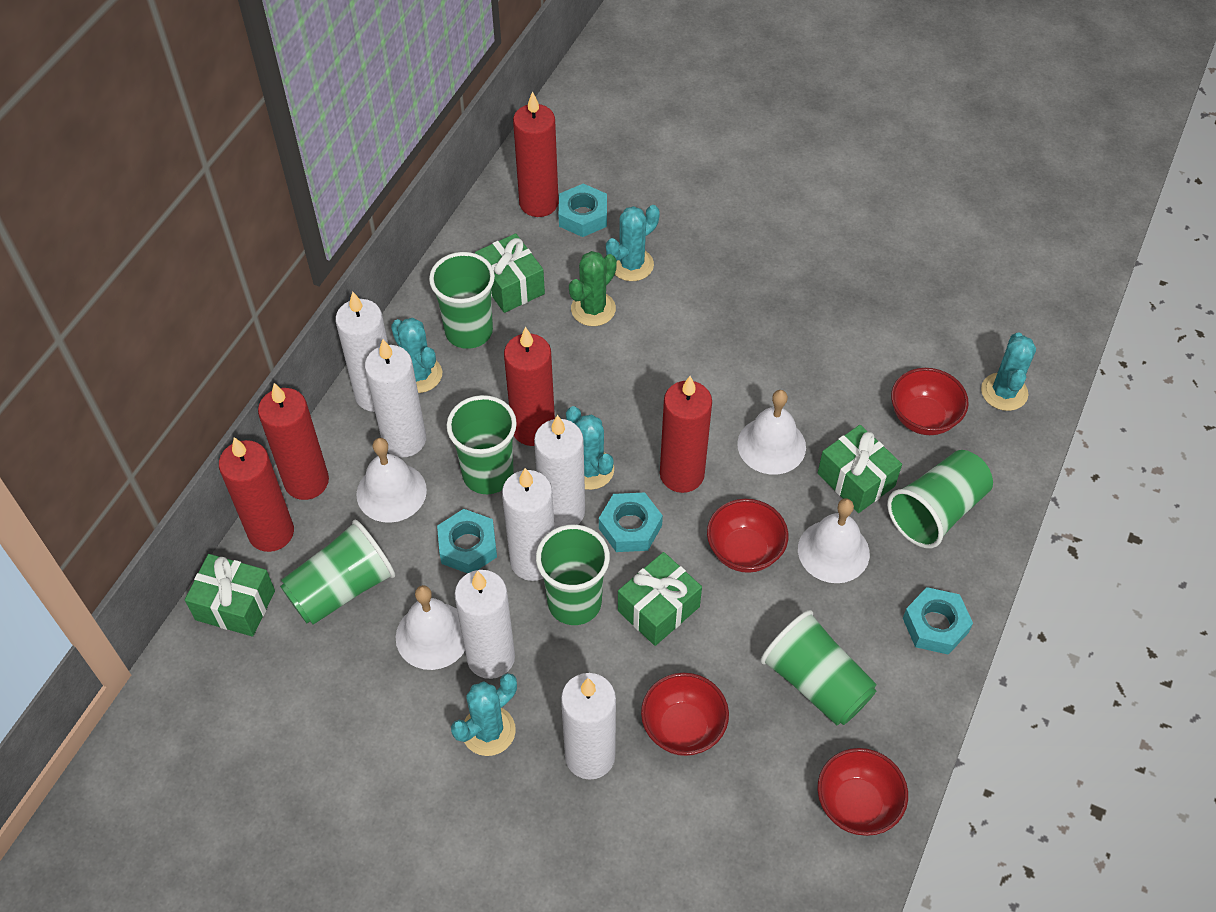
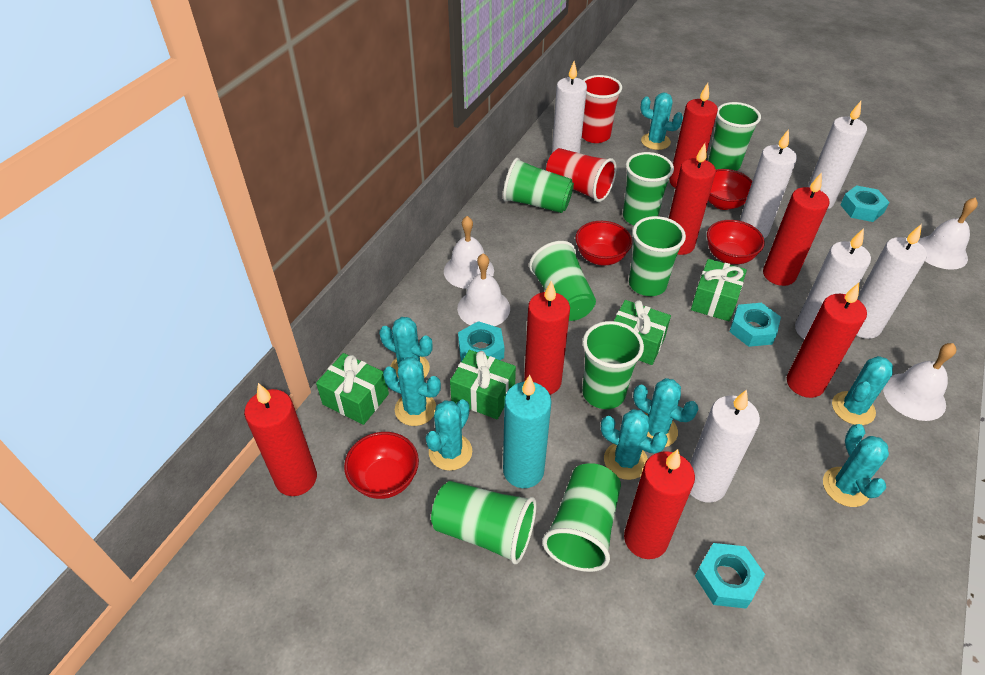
green cactus: 1 -> 0
green cup: 6 -> 8
red candle: 5 -> 7
red cup: 0 -> 2
turquoise cactus: 5 -> 8
turquoise candle: 0 -> 1

